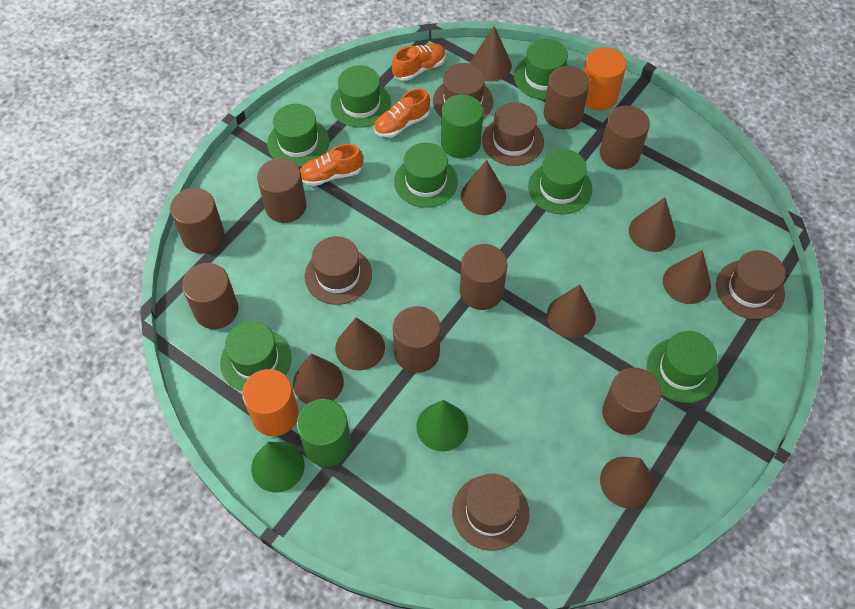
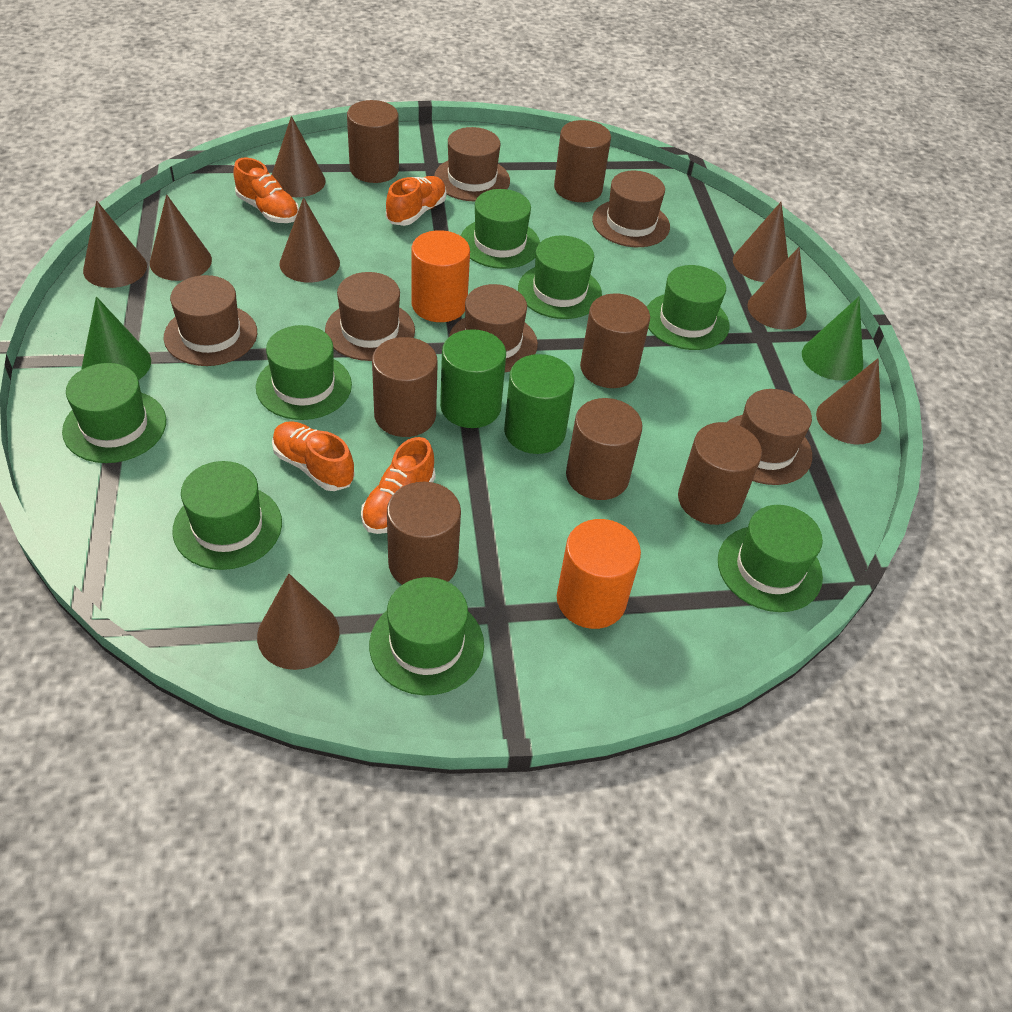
brown cylinder: 8 -> 7
brown hat: 5 -> 6
green hat: 7 -> 8
orange shoe: 3 -> 4

